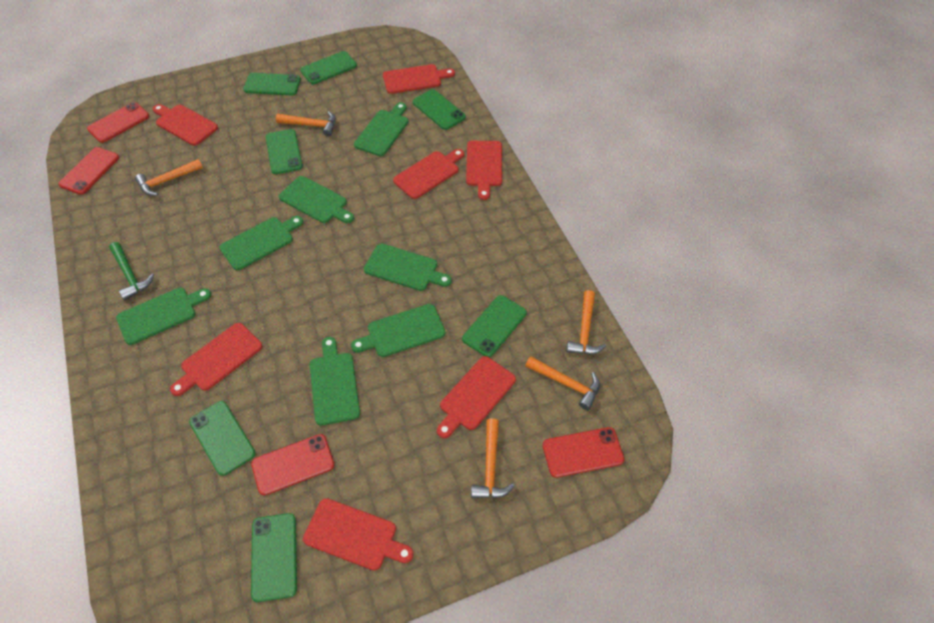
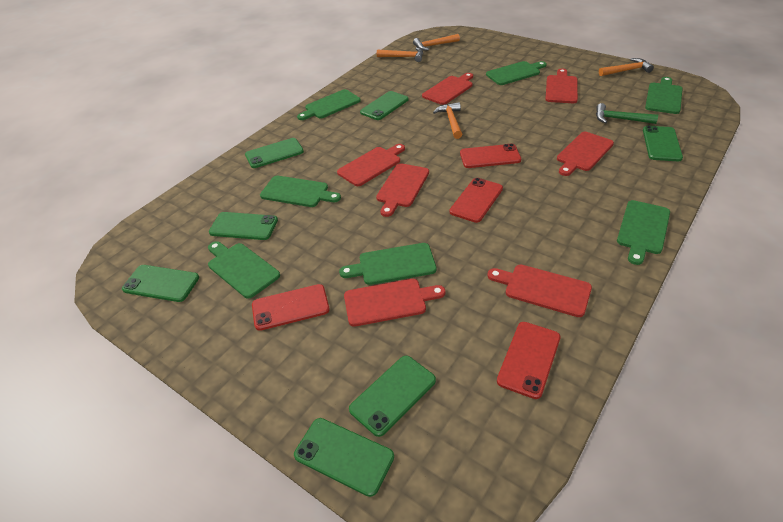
orange hammer: 5 -> 4

